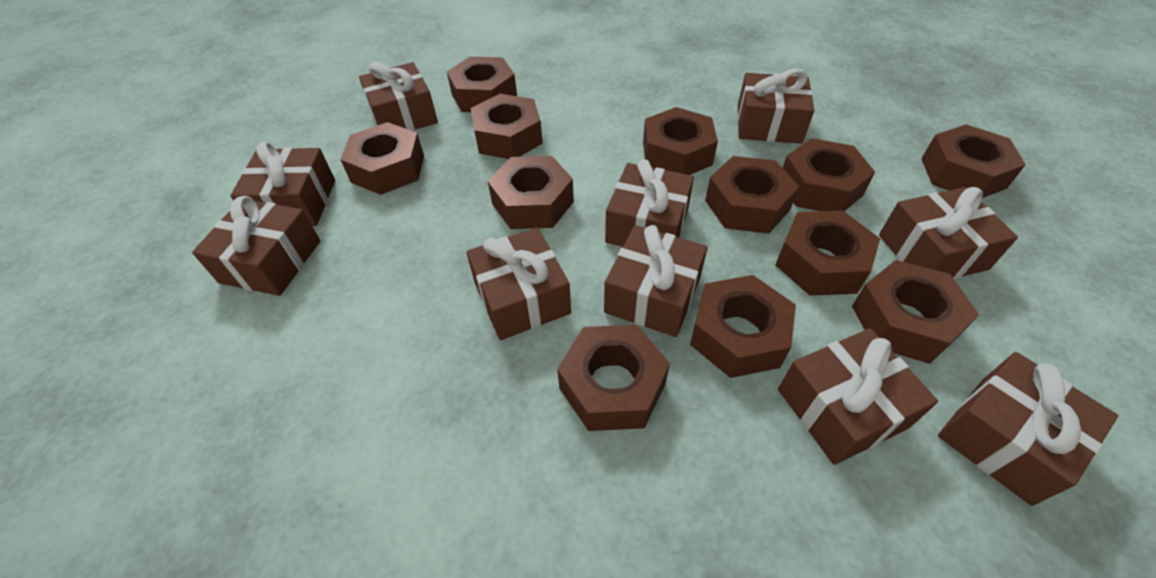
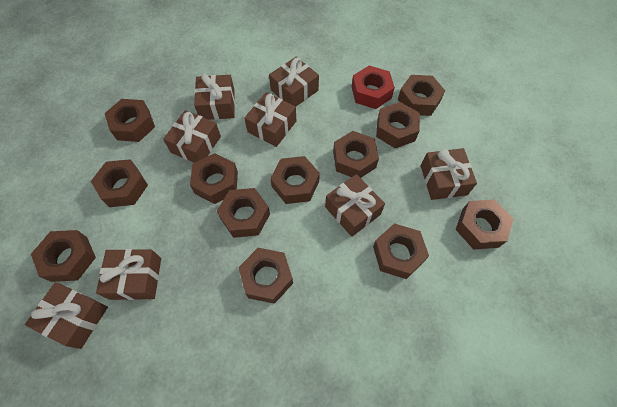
brown gift: 10 -> 8
red nut: 0 -> 1

